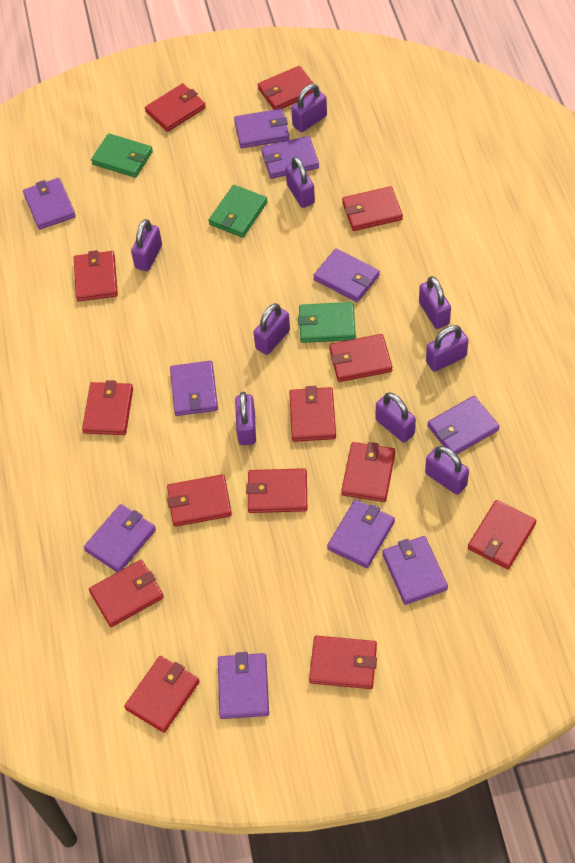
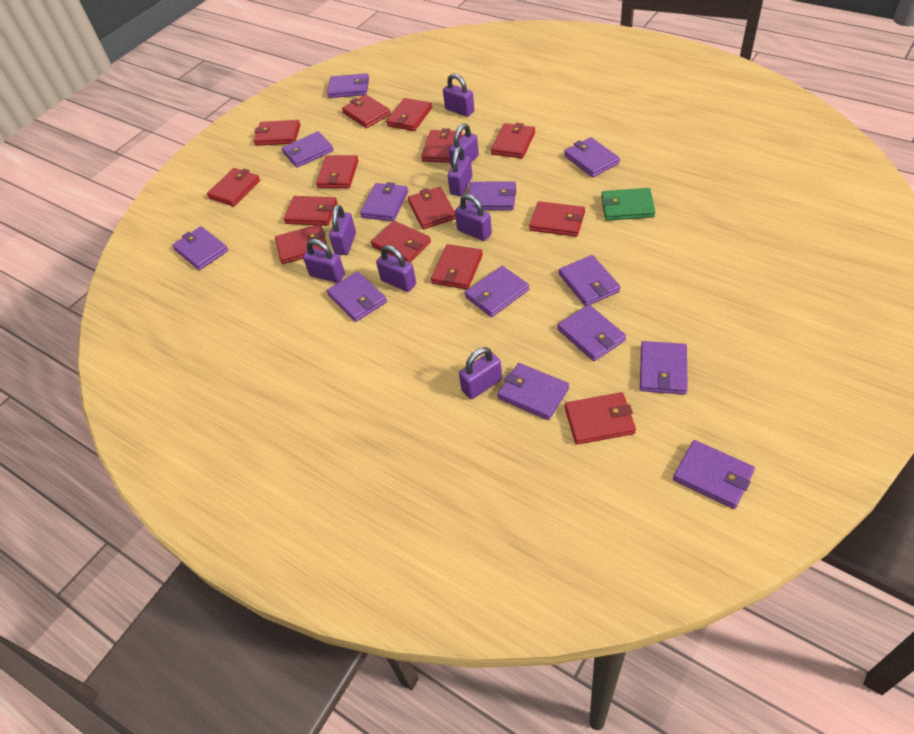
green wallet: 3 -> 1
purple padlock: 9 -> 8
purple wallet: 10 -> 13

